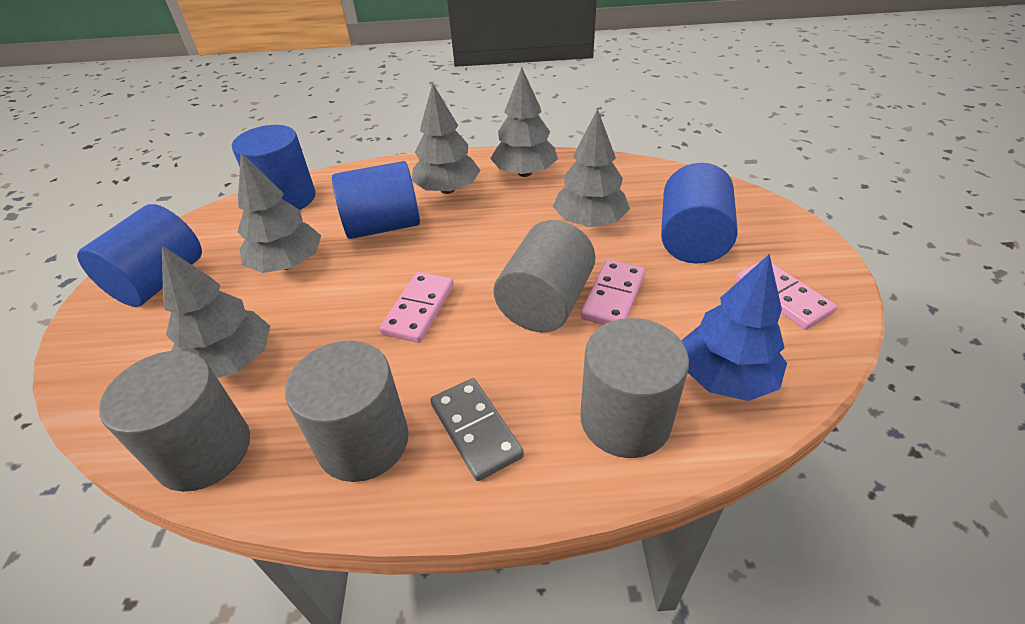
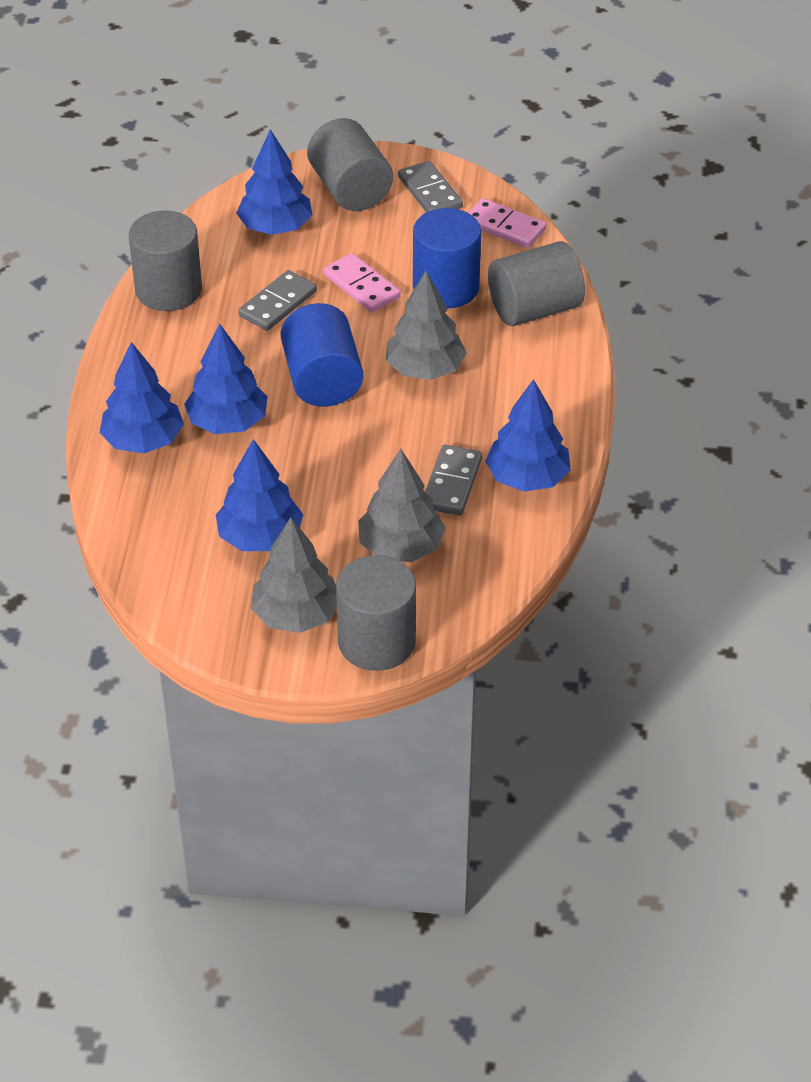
blue cylinder: 4 -> 2
blue tree: 1 -> 5
grey domino: 1 -> 3
grey tree: 5 -> 3
pink domino: 3 -> 2

